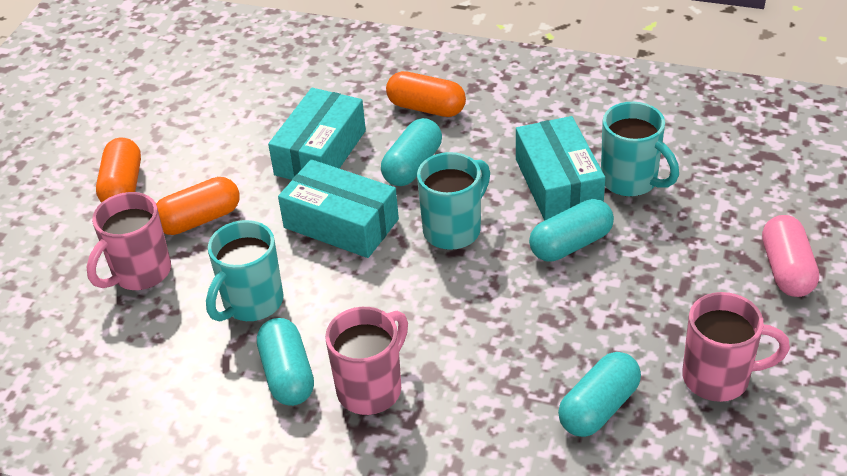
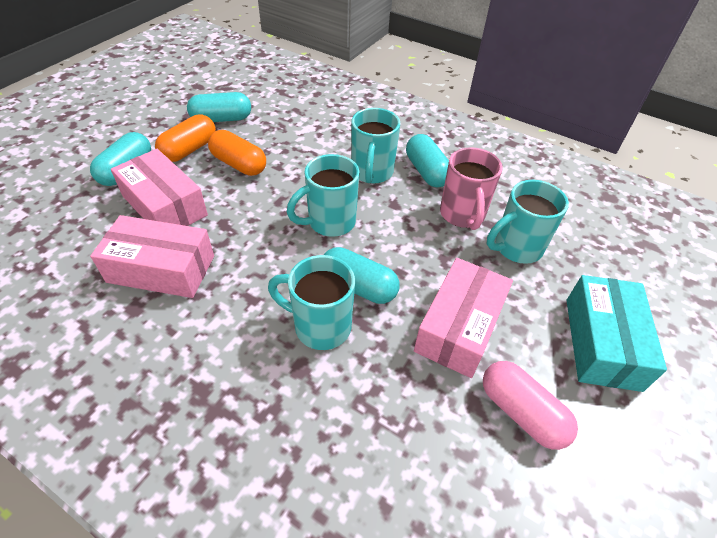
orange capsule: 3 -> 2
pink box: 0 -> 3
pink mug: 3 -> 1
turquoise box: 3 -> 1
turquoise mug: 3 -> 4

